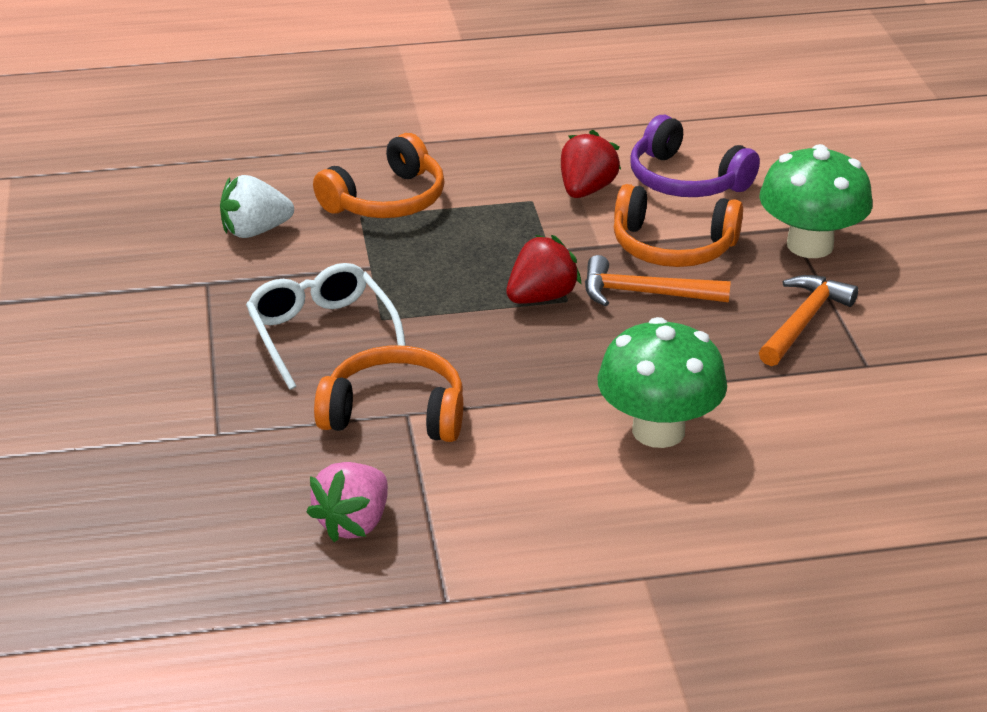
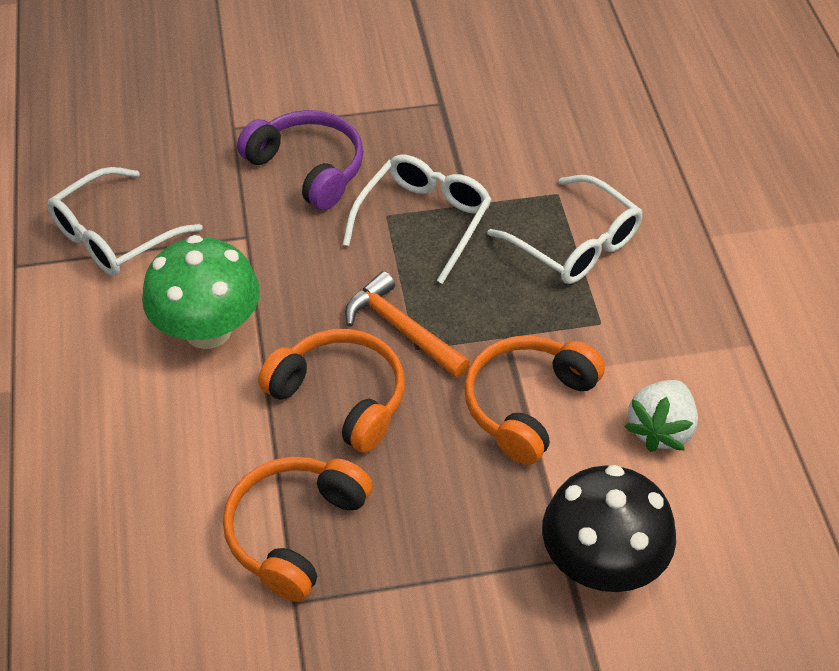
black mushroom: 0 -> 1
green mushroom: 2 -> 1
orange hammer: 2 -> 1
pink strawberry: 1 -> 0
red strawberry: 2 -> 0
white glasses: 1 -> 3

